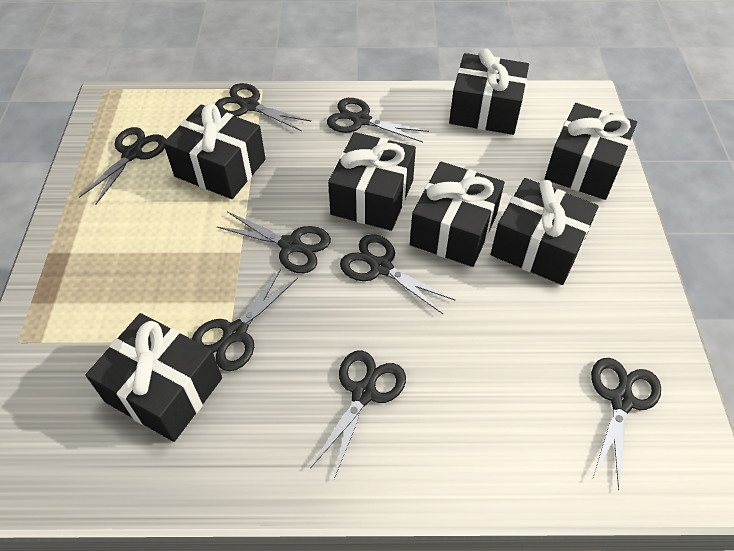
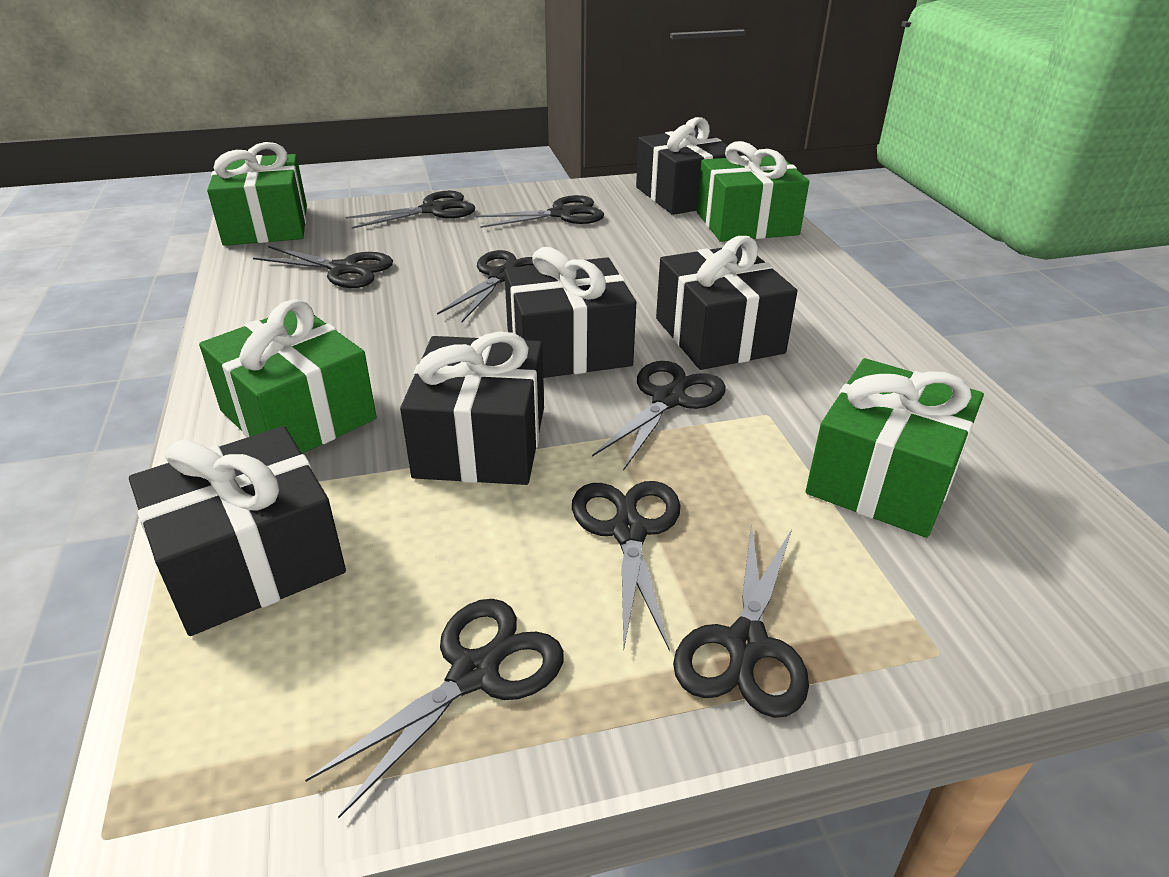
black gift: 7 -> 5
green gift: 0 -> 4

